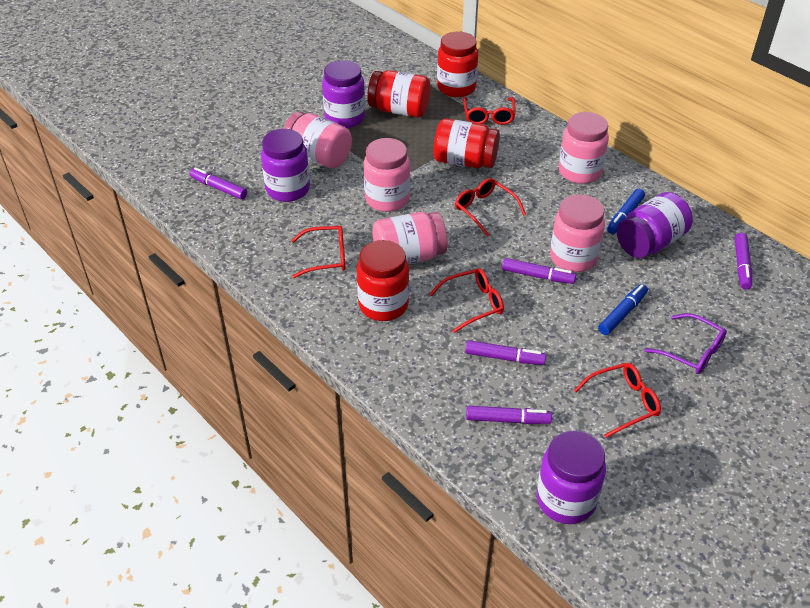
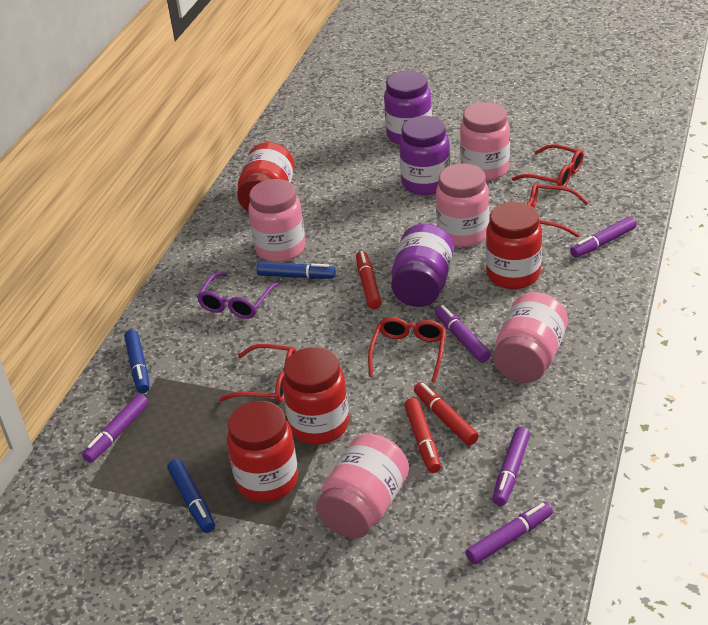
blue marker: 2 -> 3
purple jar: 4 -> 3
red glasses: 5 -> 4
red marker: 0 -> 3

